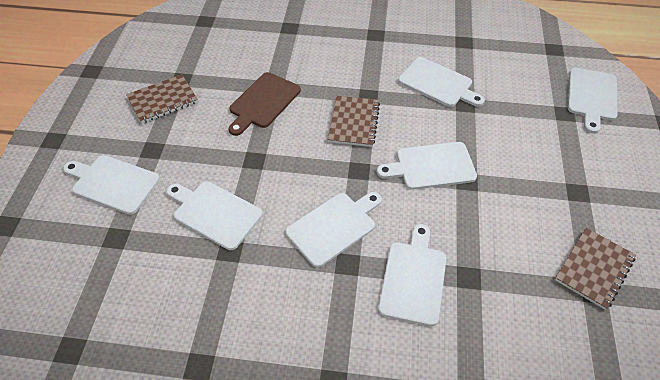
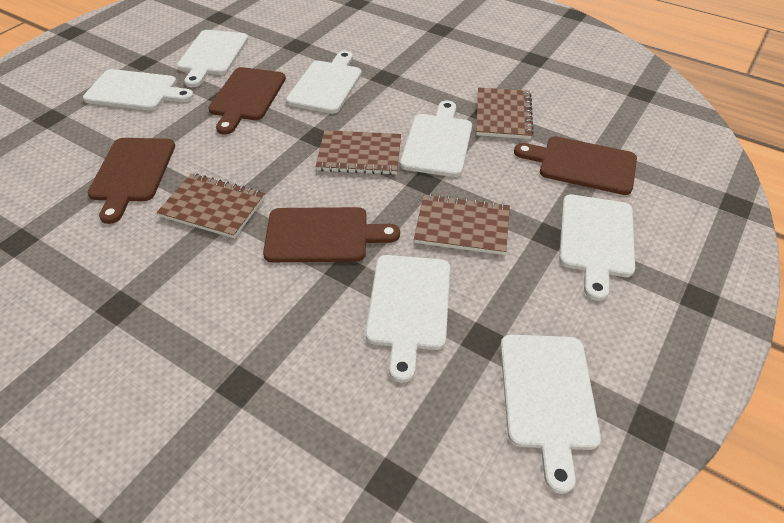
brown cutting board: 1 -> 4
brown notebook: 3 -> 4

